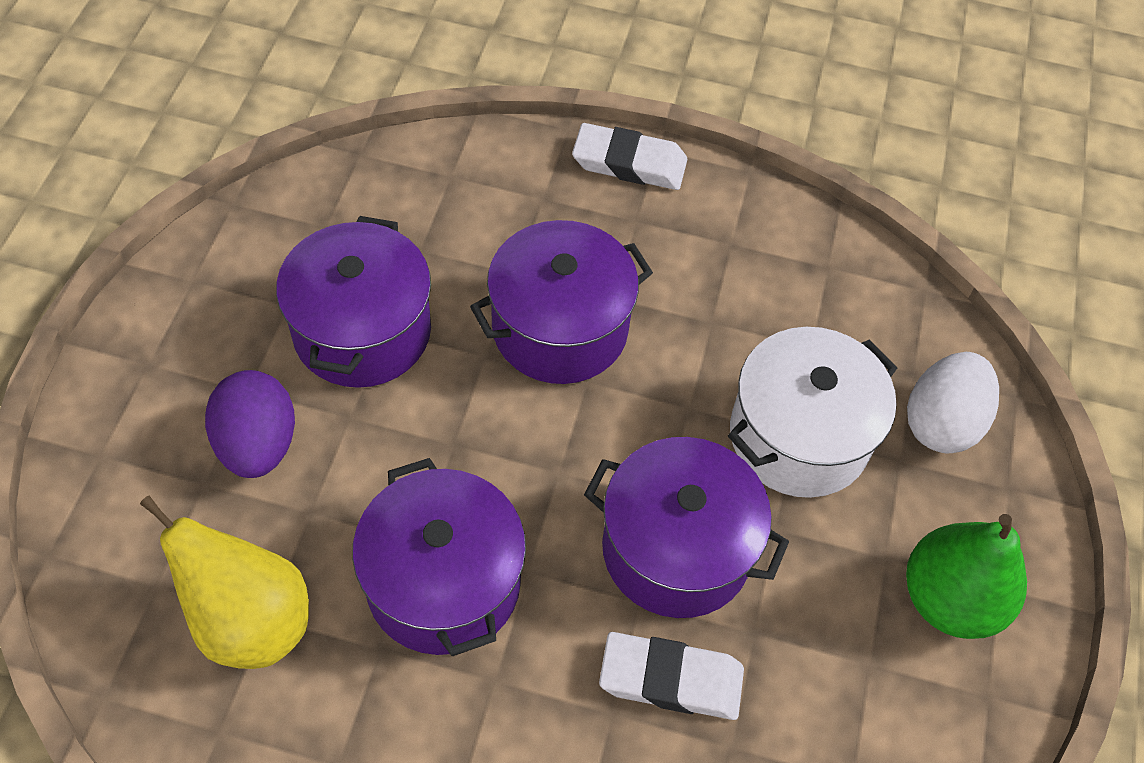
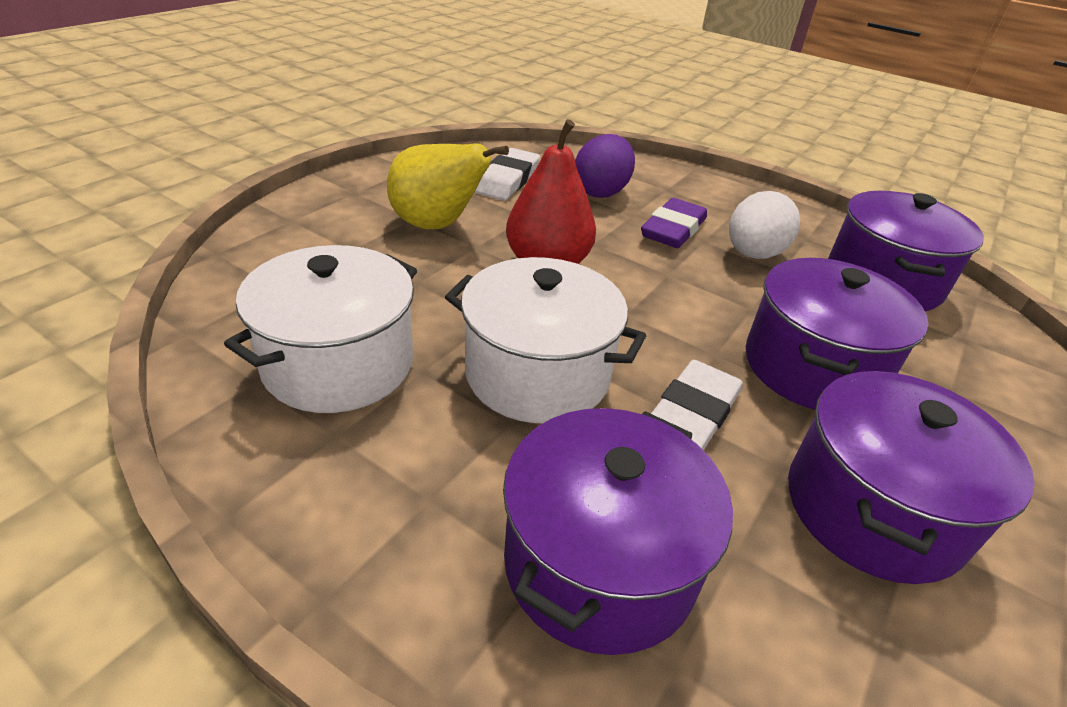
green pear: 1 -> 0
purple eraser: 0 -> 1
red pear: 0 -> 1
white pot: 1 -> 2

